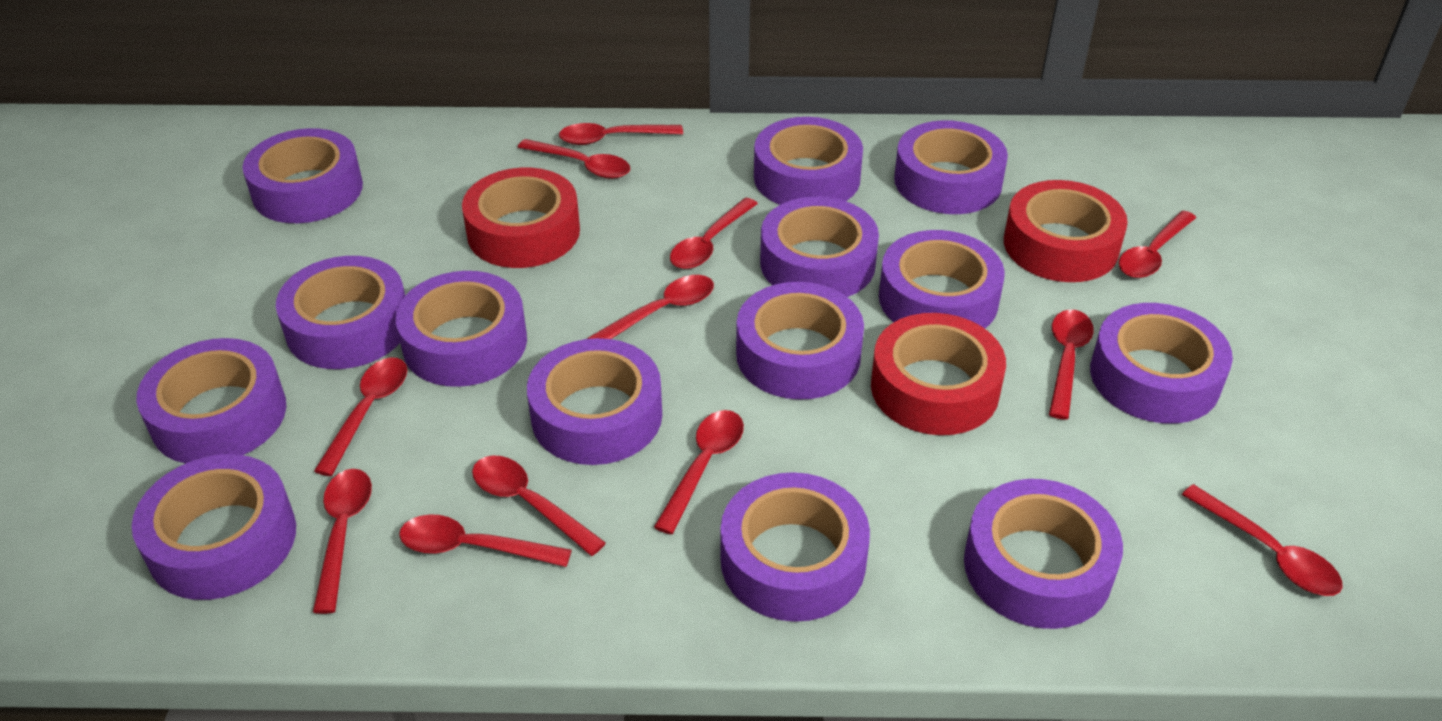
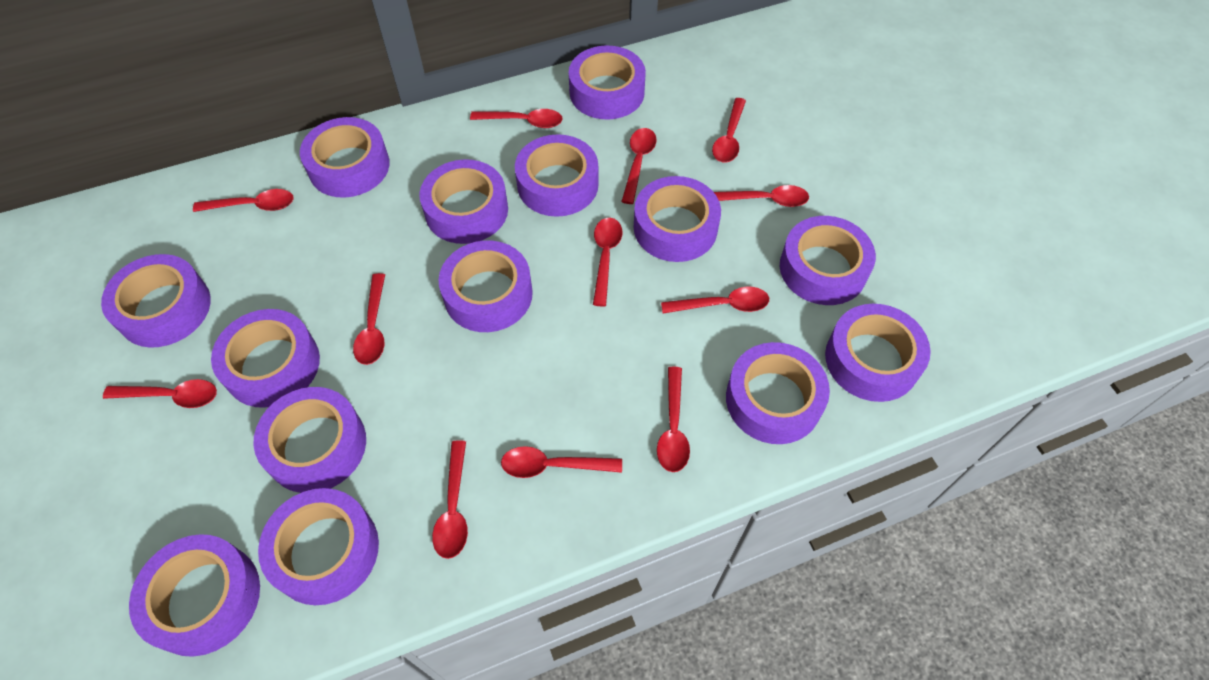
red tape: 3 -> 0

